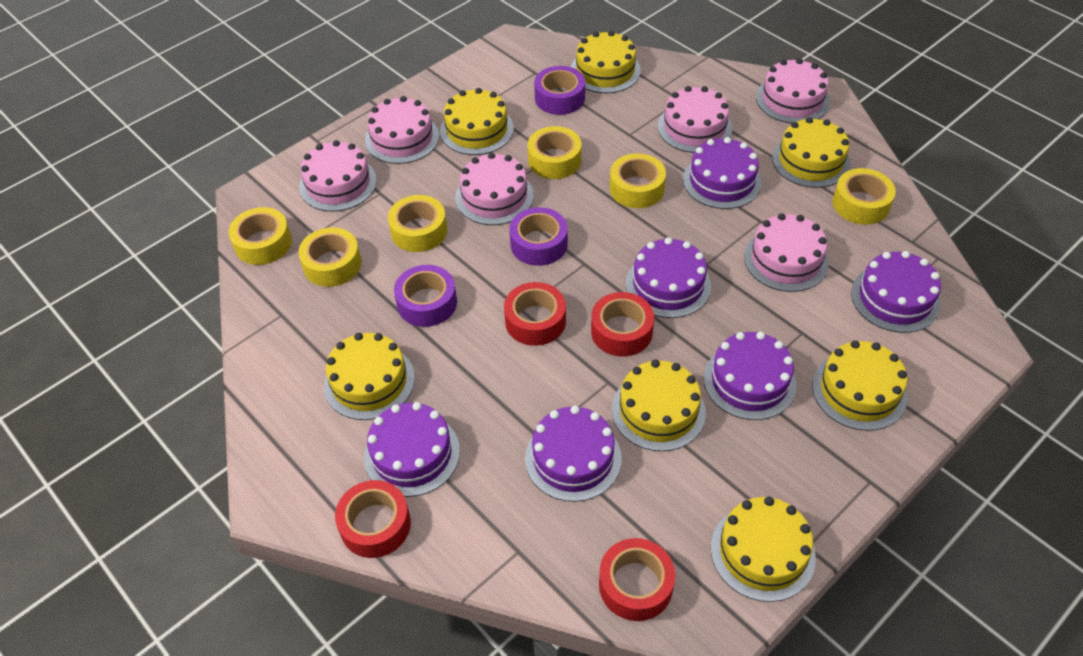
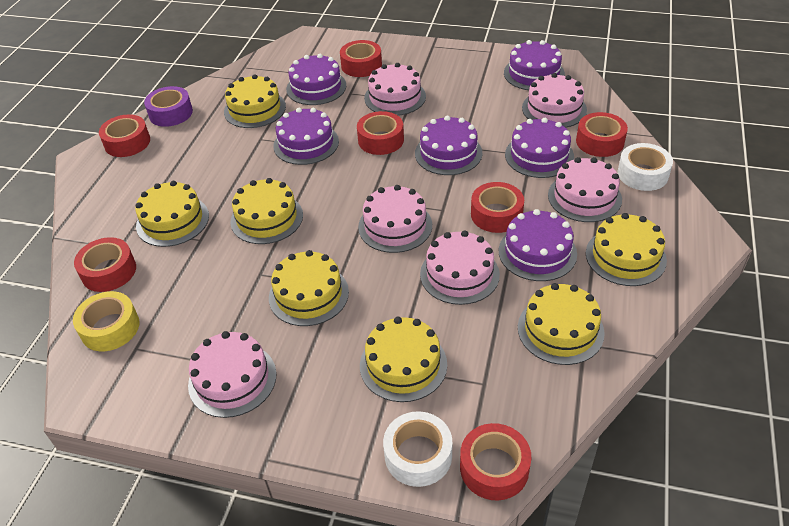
purple tape: 3 -> 1
red tape: 4 -> 7
white tape: 0 -> 2
yellow tape: 6 -> 1

